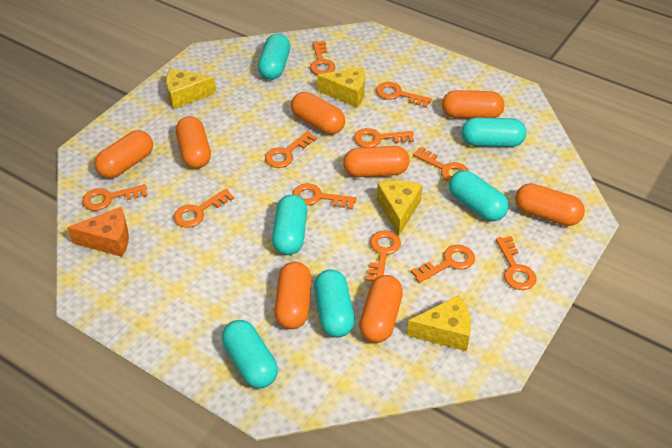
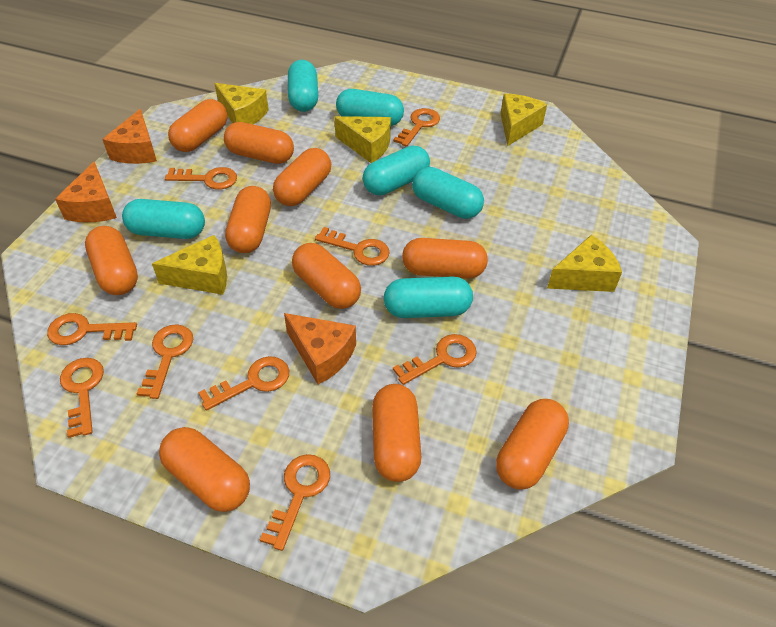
orange capsule: 8 -> 10
orange cheese: 1 -> 3
orange key: 11 -> 9
yellow cheese: 4 -> 5

